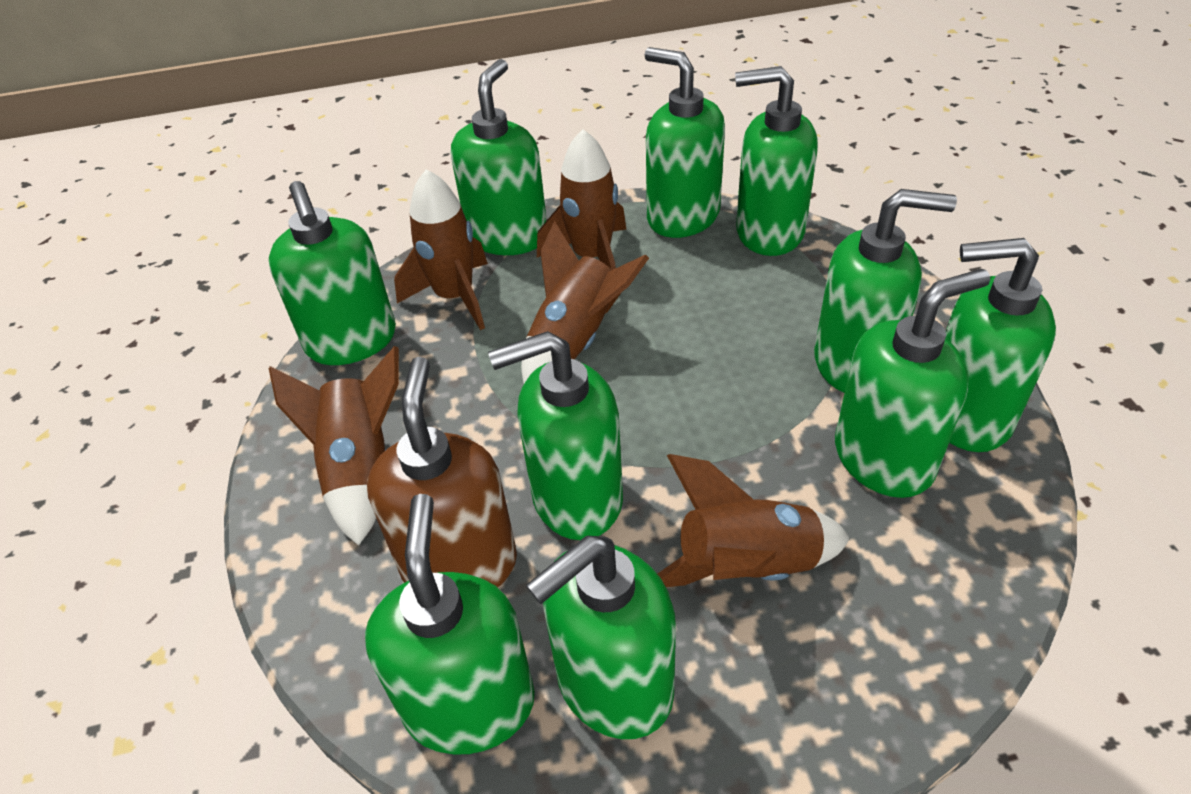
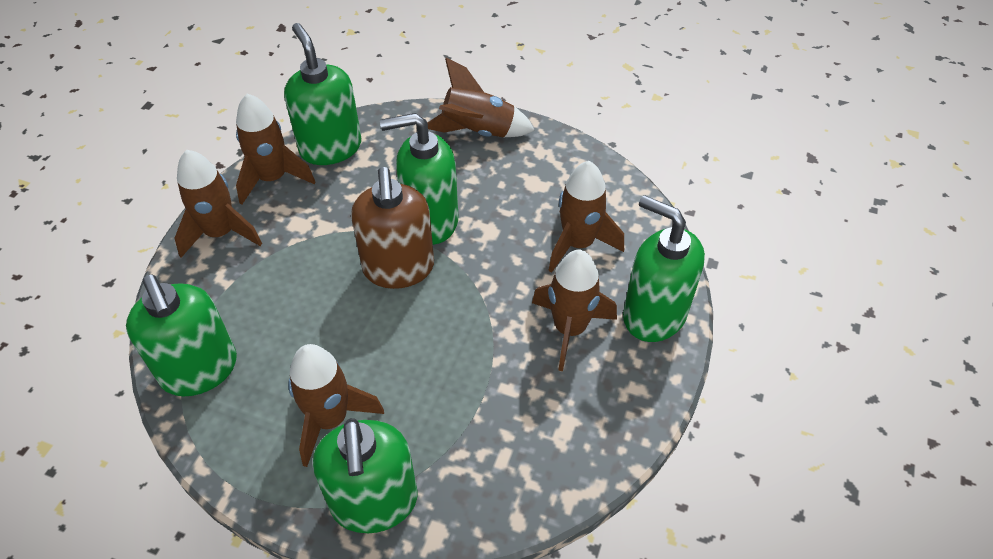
brown rocket: 5 -> 6
green soap dispenser: 10 -> 5

